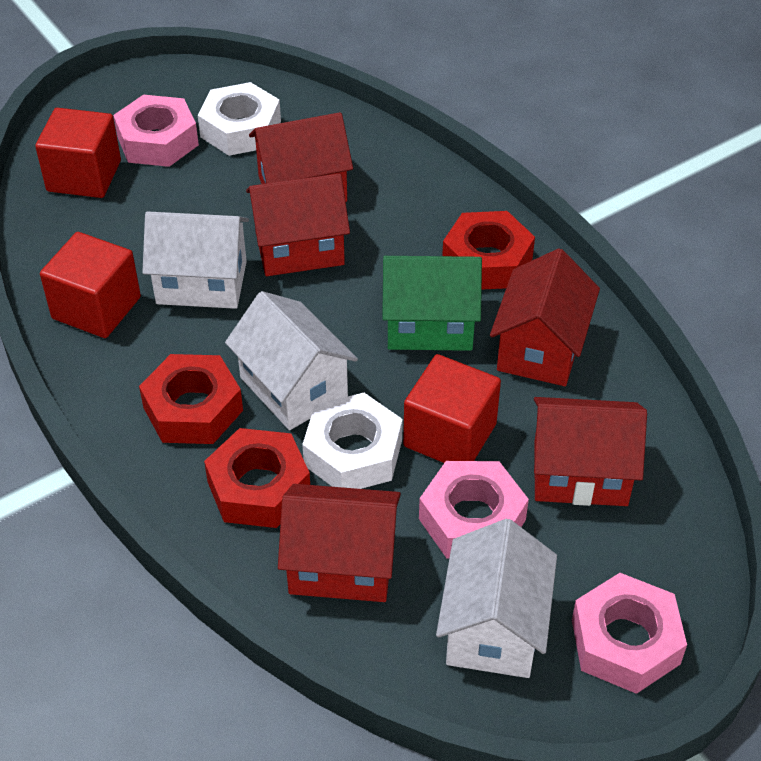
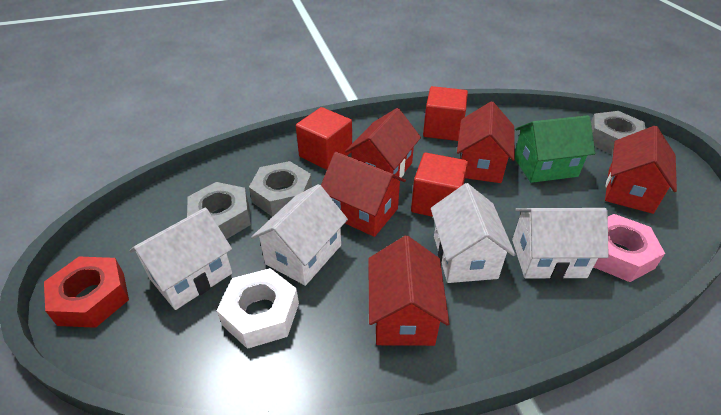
grey nut: 0 -> 3
pink nut: 3 -> 1
red nut: 3 -> 1
white house: 3 -> 4
white nut: 2 -> 1

